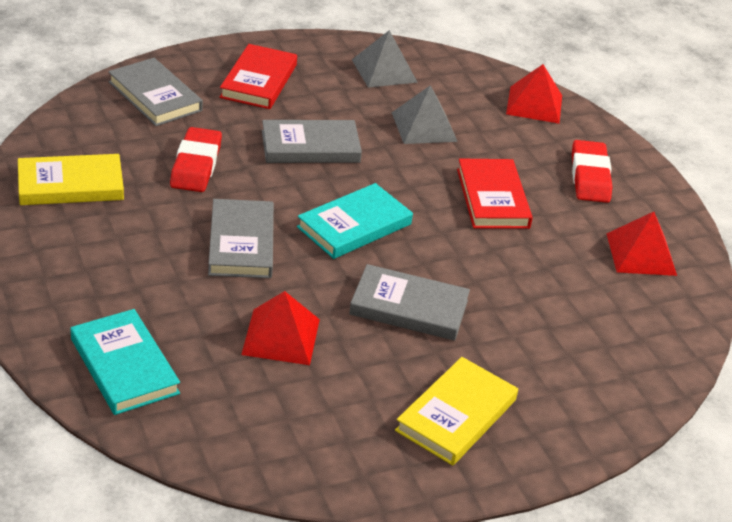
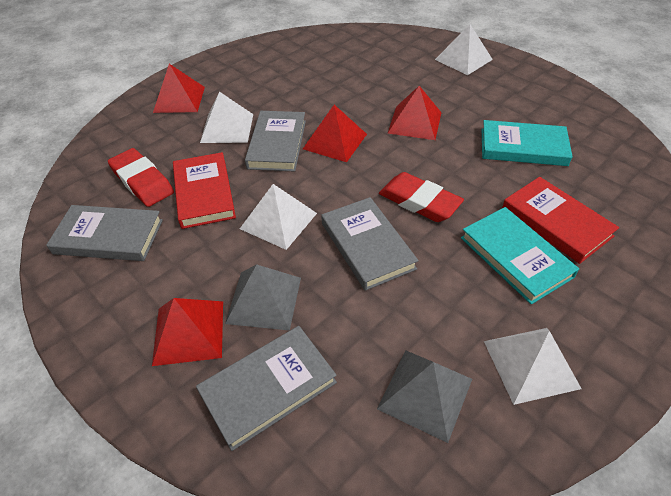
red pyramid: 3 -> 4
white pyramid: 0 -> 4
yellow book: 2 -> 0

